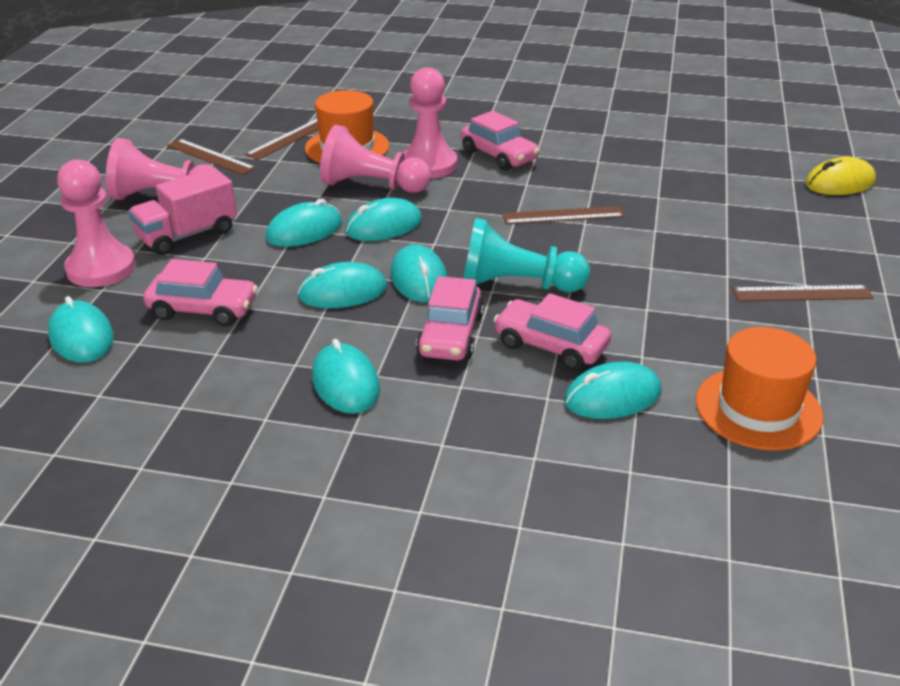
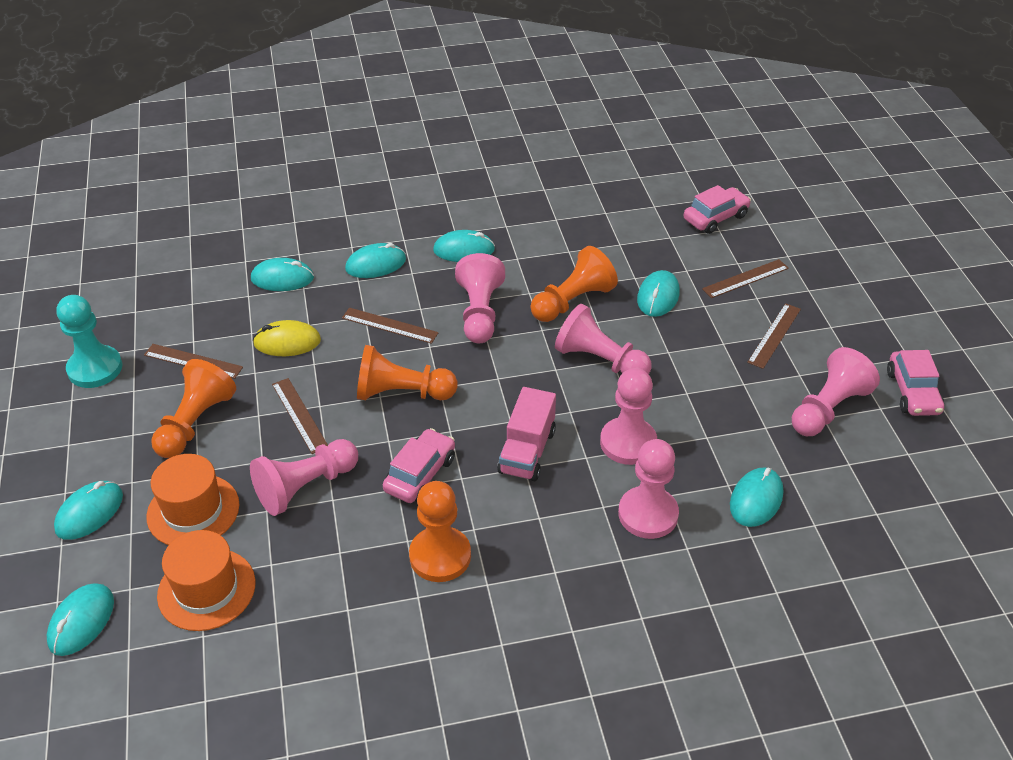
brown ruler: 4 -> 5
orange pawn: 0 -> 4
pink car: 4 -> 3
pink pawn: 4 -> 6

